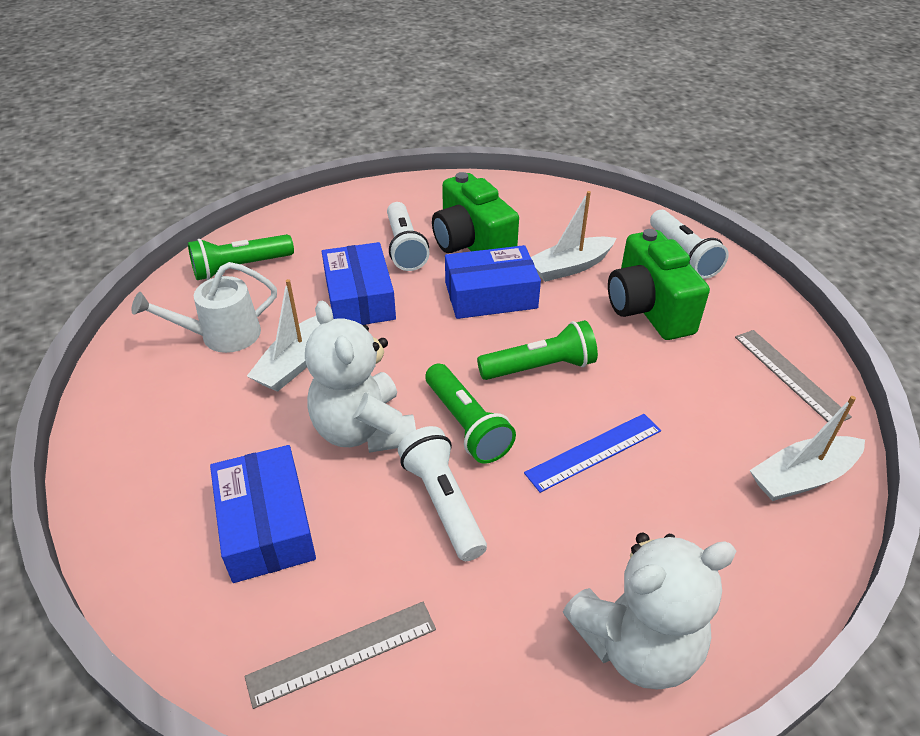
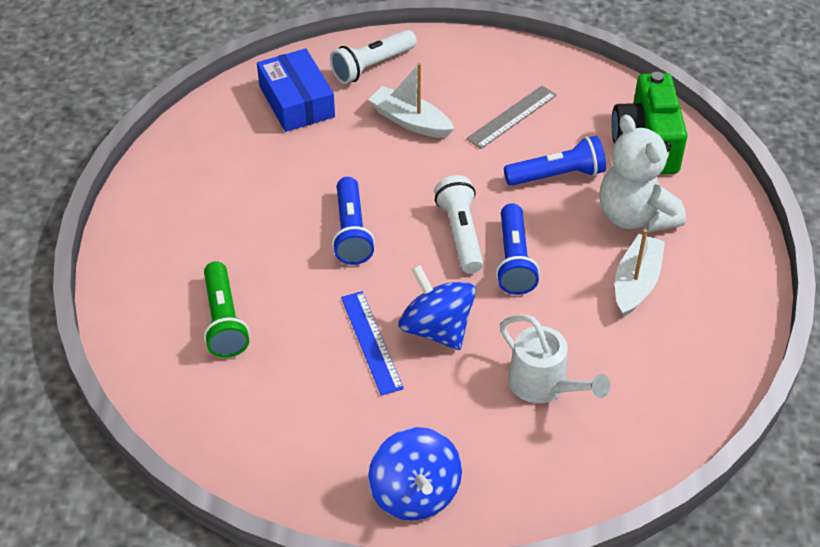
blue box: 3 -> 1
blue flashlight: 0 -> 3
blue spinning top: 0 -> 2
green camera: 2 -> 1
green flashlight: 3 -> 1
grey ruler: 2 -> 1
white boat: 3 -> 2
white flashlight: 3 -> 2
white teddy bear: 2 -> 1

